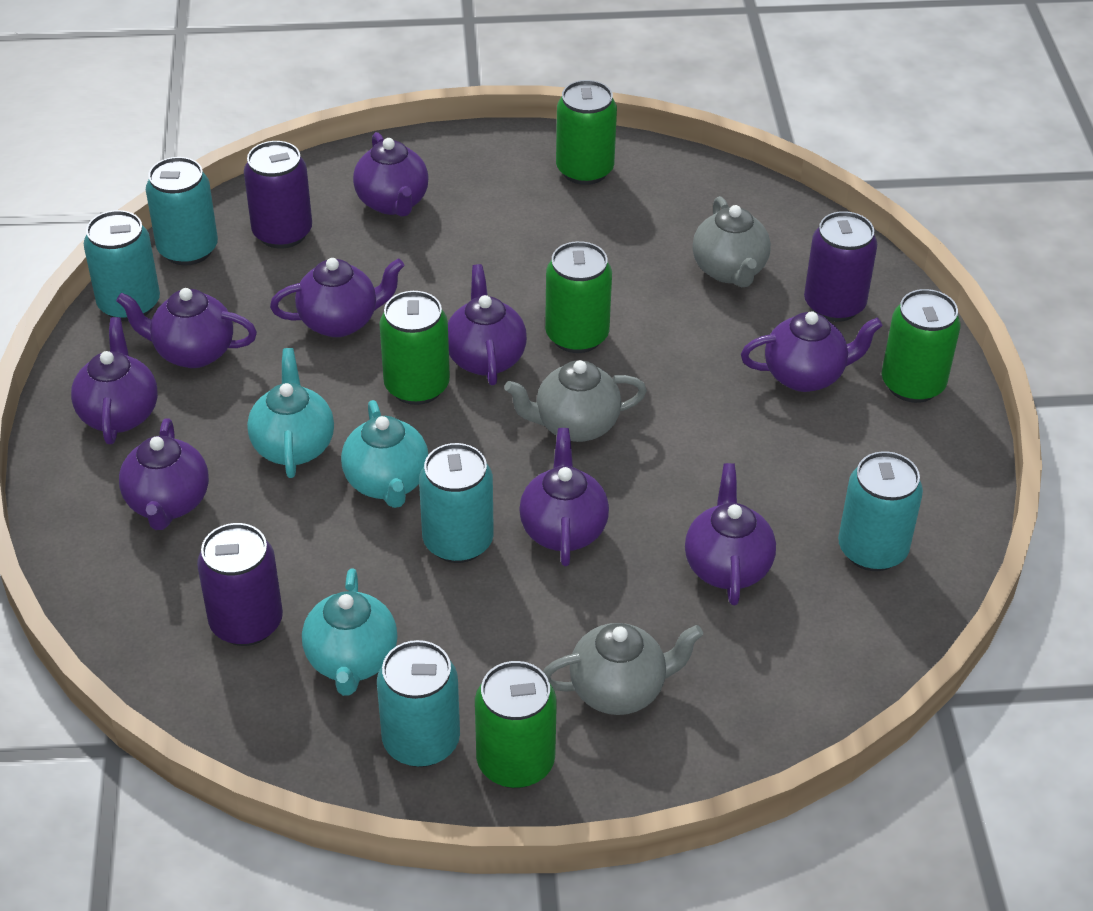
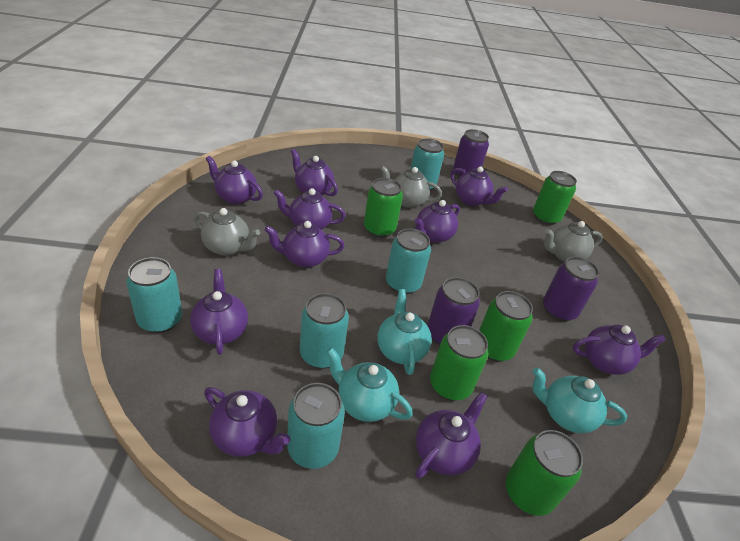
purple teapot: 9 -> 10

